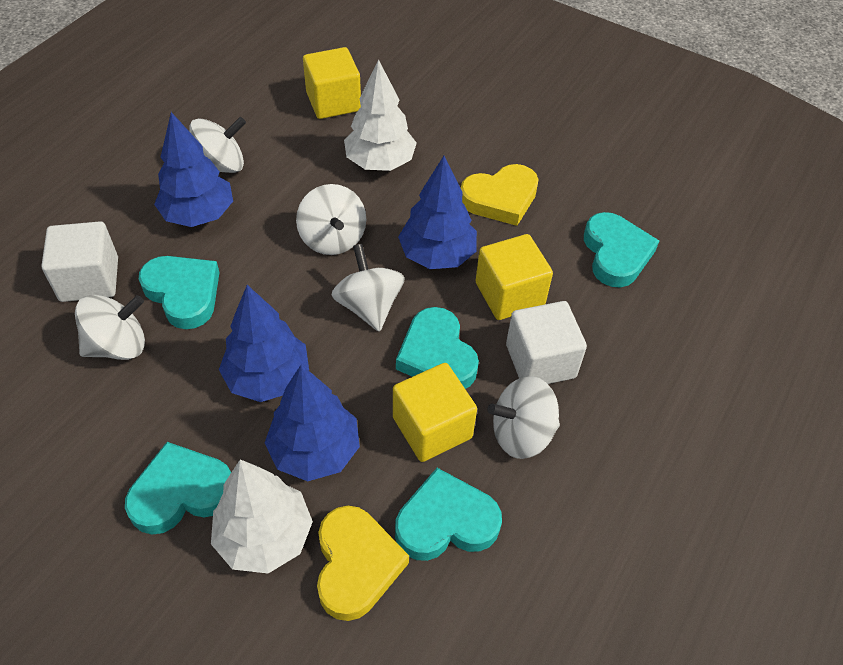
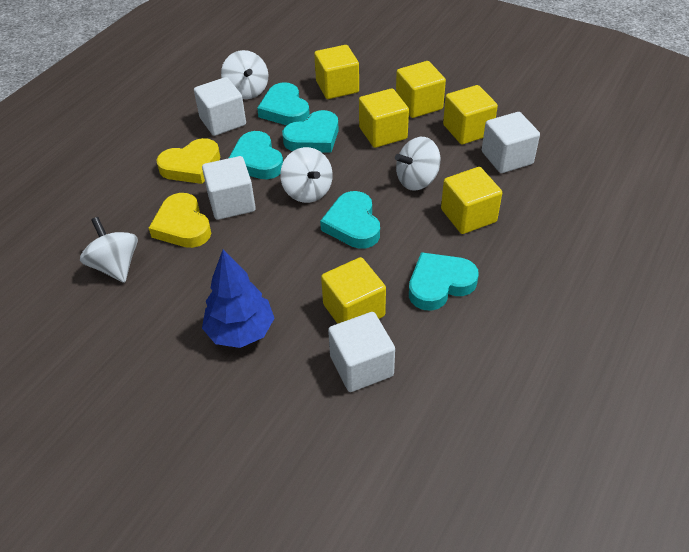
blue tree: 4 -> 1
white cube: 2 -> 4
white spinning top: 5 -> 4
white tree: 2 -> 0
yellow cube: 3 -> 6

